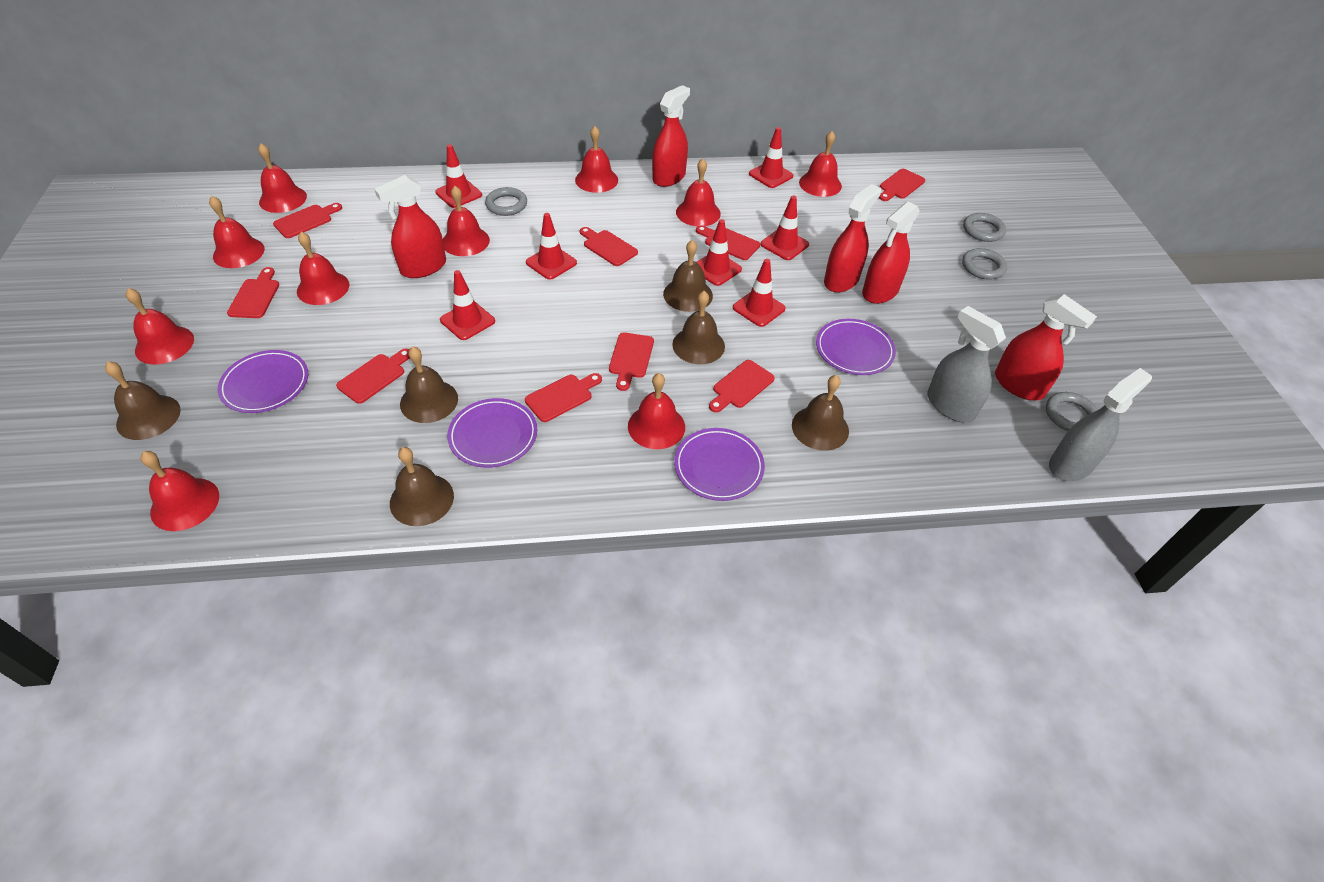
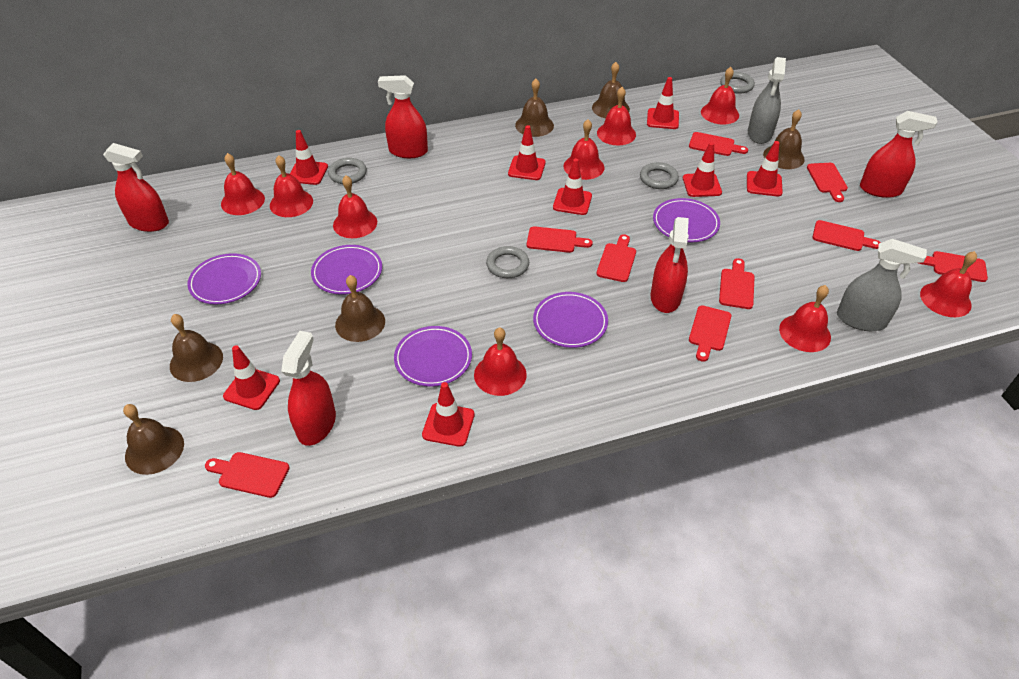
purple plate: 4 -> 5
red bell: 10 -> 9
red traffic cone: 7 -> 8

